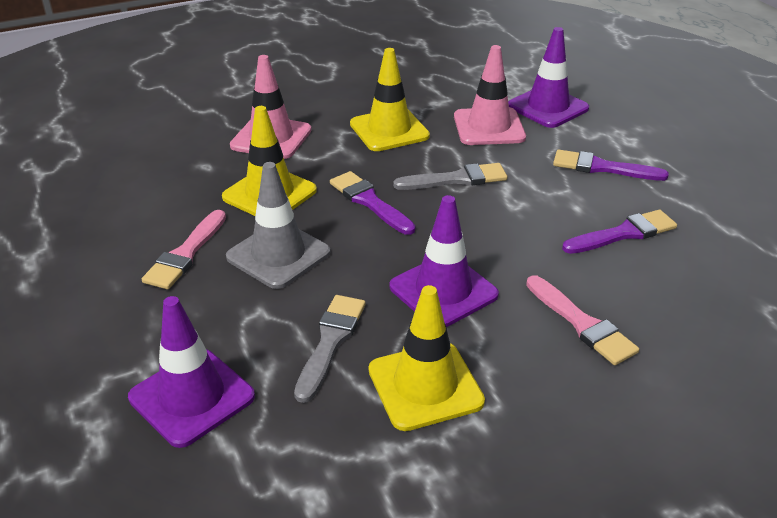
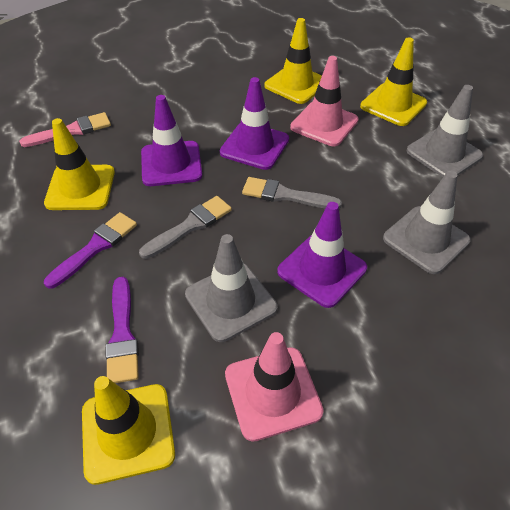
grey traffic cone: 1 -> 3
pink brush: 2 -> 1
purple brush: 3 -> 2
yellow traffic cone: 3 -> 4

